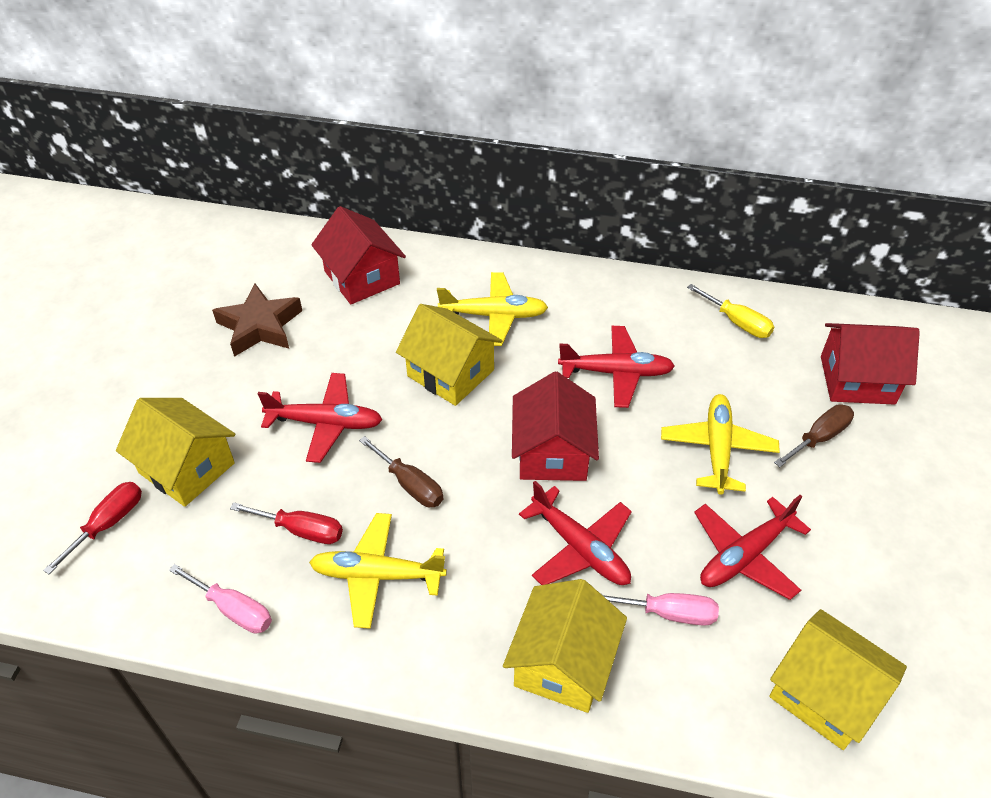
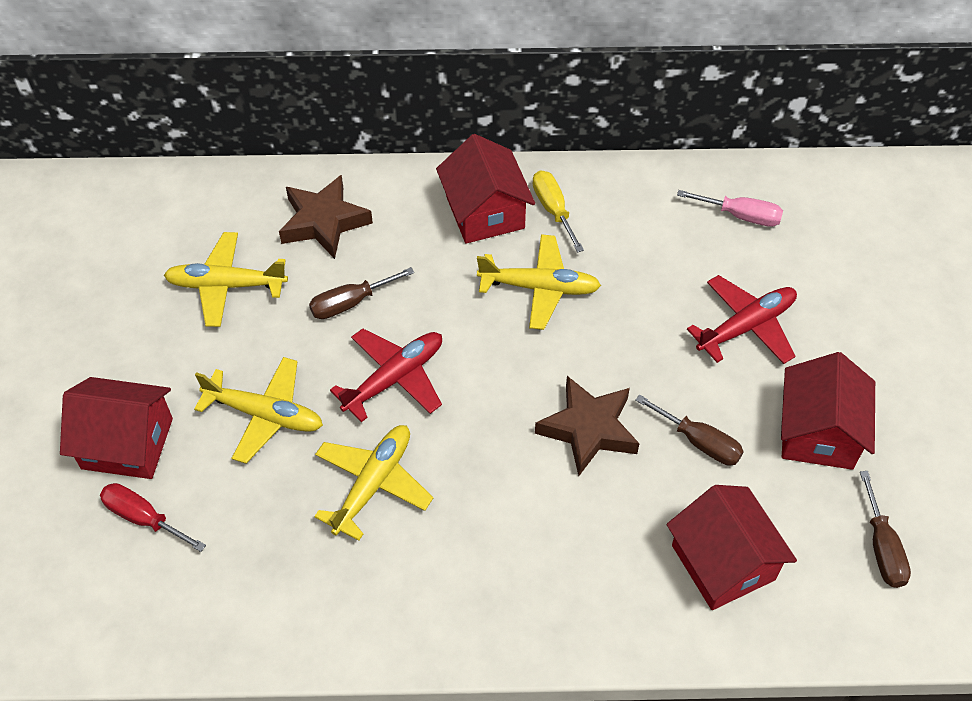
brown screwdriver: 2 -> 3
brown star: 1 -> 2
pink screwdriver: 2 -> 1
red house: 3 -> 4
red plane: 4 -> 2
red screwdriver: 2 -> 1
yellow house: 4 -> 0
yellow plane: 3 -> 4

